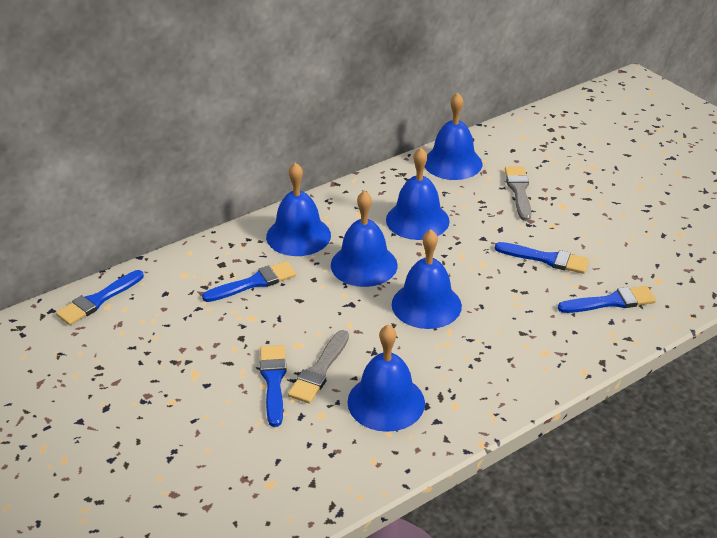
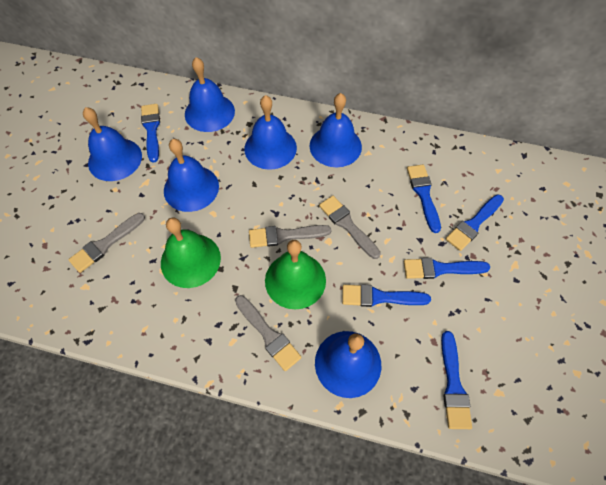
blue brush: 5 -> 6
green bell: 0 -> 2
grey brush: 2 -> 4

